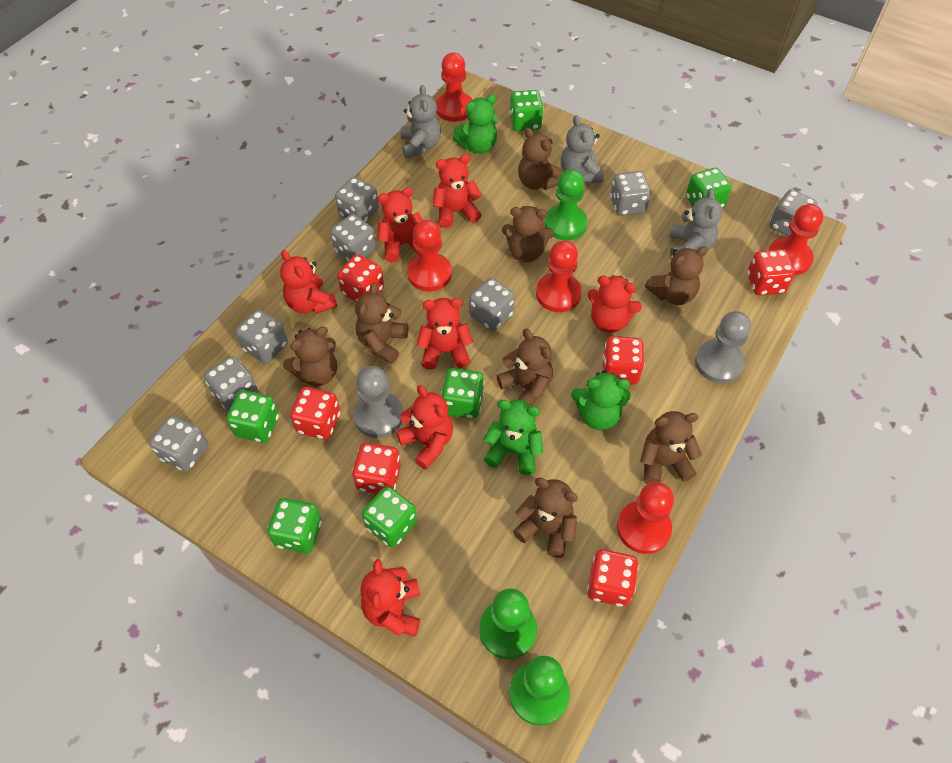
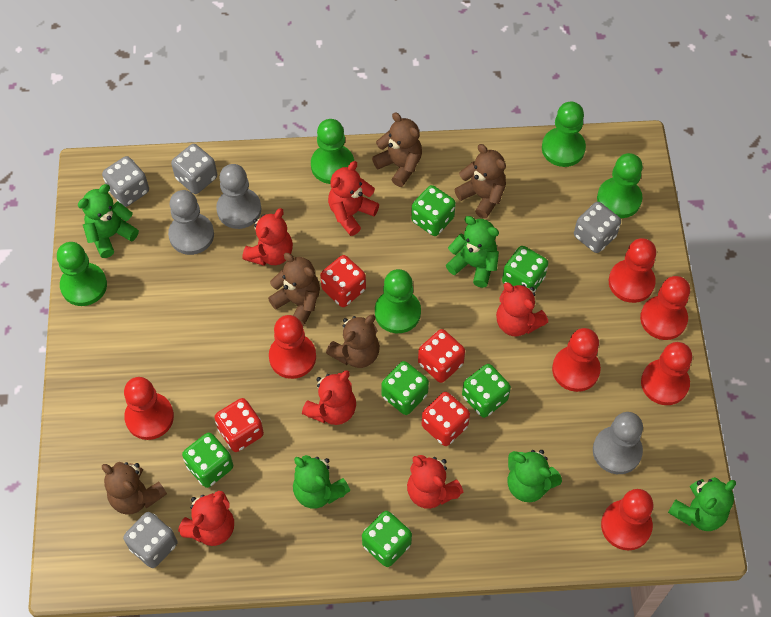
brown teddy bear: 8 -> 5
green pawn: 3 -> 5
green teddy bear: 3 -> 5
grey dice: 8 -> 4
grey pawn: 2 -> 3
grey teddy bear: 3 -> 0
red dice: 6 -> 4
red pawn: 5 -> 7
red teddy bear: 7 -> 6

